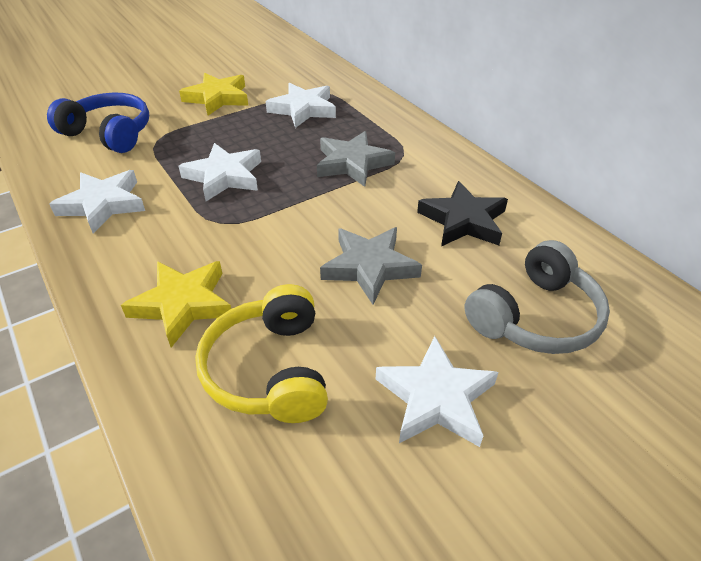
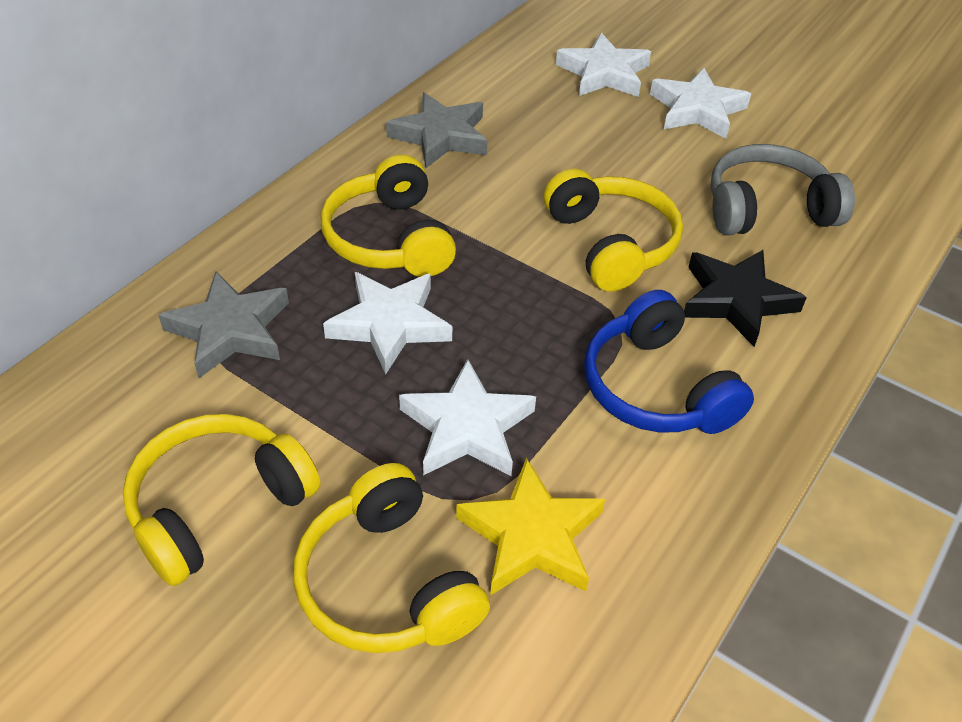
yellow headphones: 1 -> 4
yellow star: 2 -> 1

